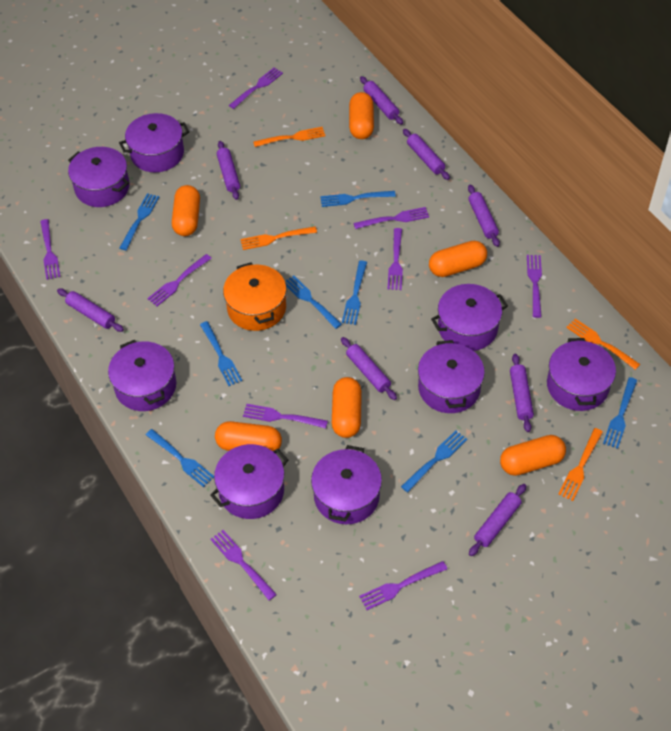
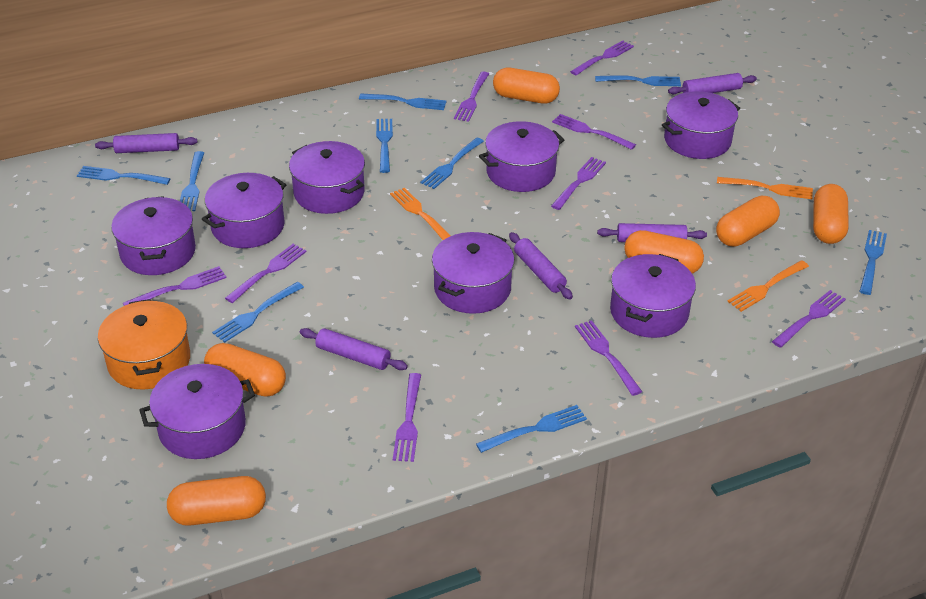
blue fork: 8 -> 9
orange fork: 4 -> 3
purple rolling pin: 8 -> 5

